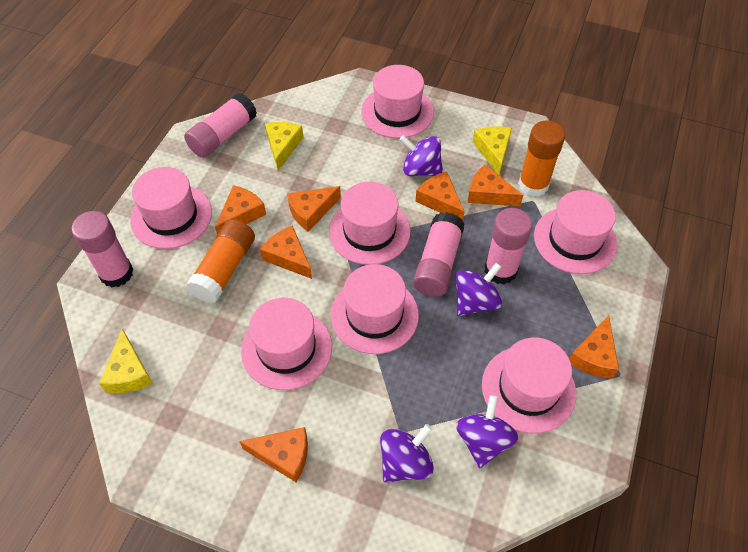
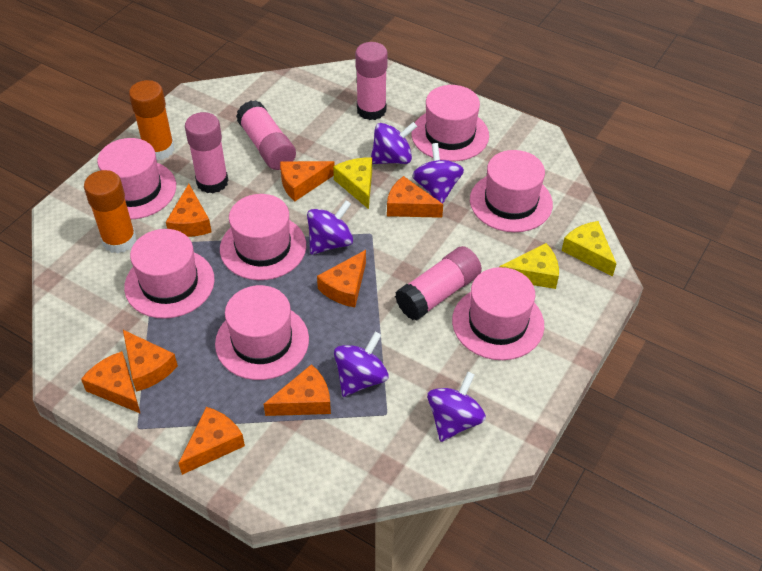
orange cheese: 7 -> 8
purple spinning top: 4 -> 5

